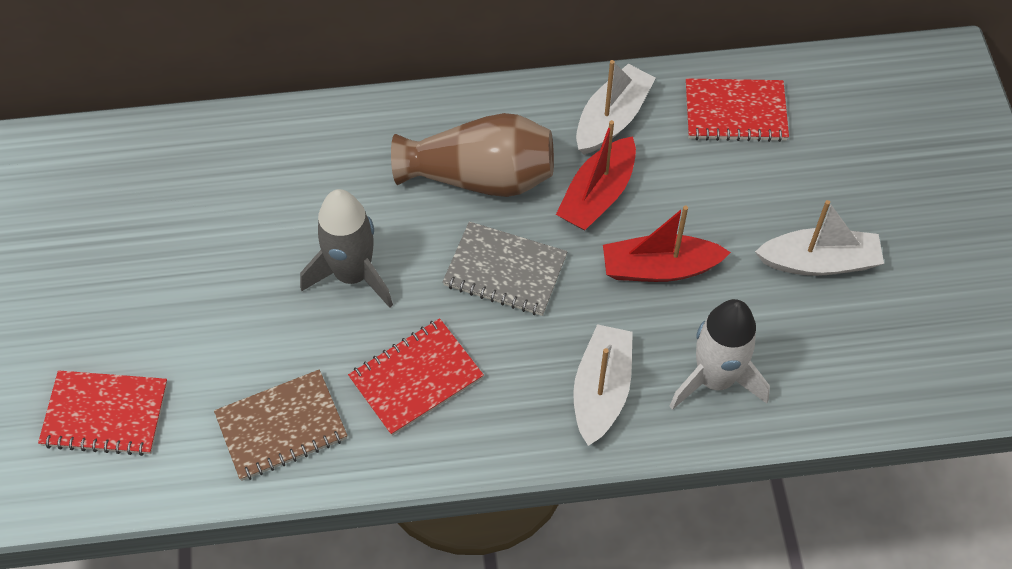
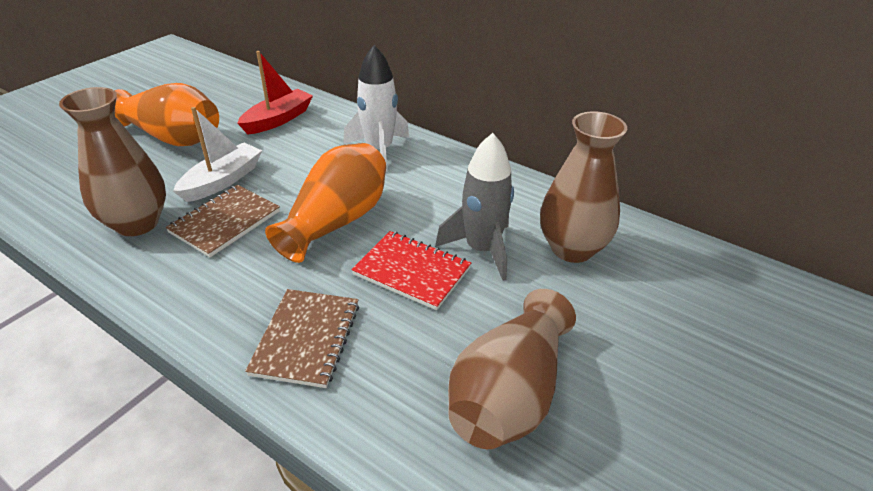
brown notebook: 1 -> 2
brown vase: 1 -> 3
grey notebook: 1 -> 0
orange vase: 0 -> 2
red boat: 2 -> 1
red notebook: 3 -> 1
white boat: 3 -> 1

